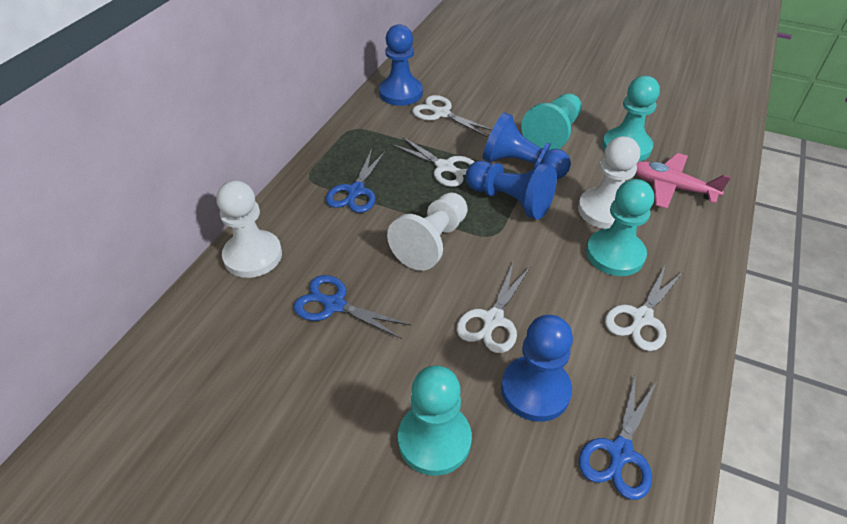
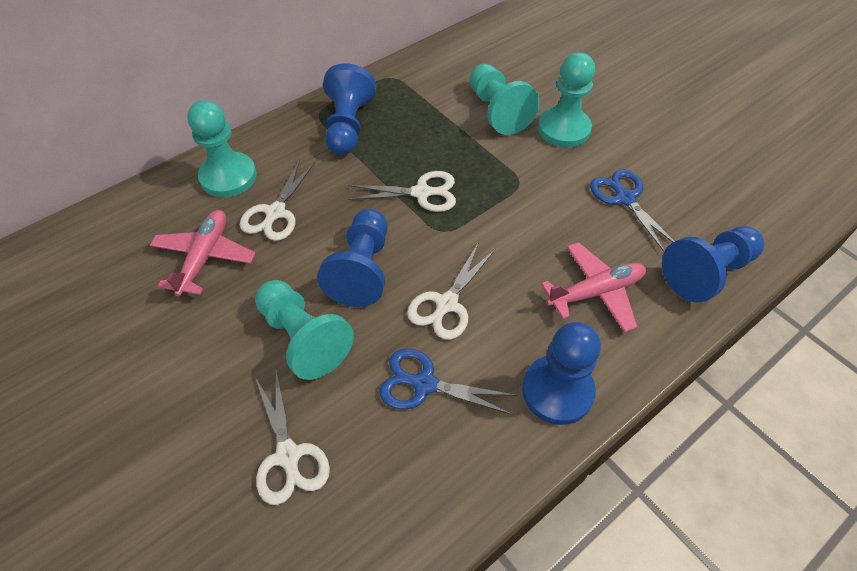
blue scissors: 3 -> 2
pink plane: 1 -> 2
white pawn: 3 -> 0

